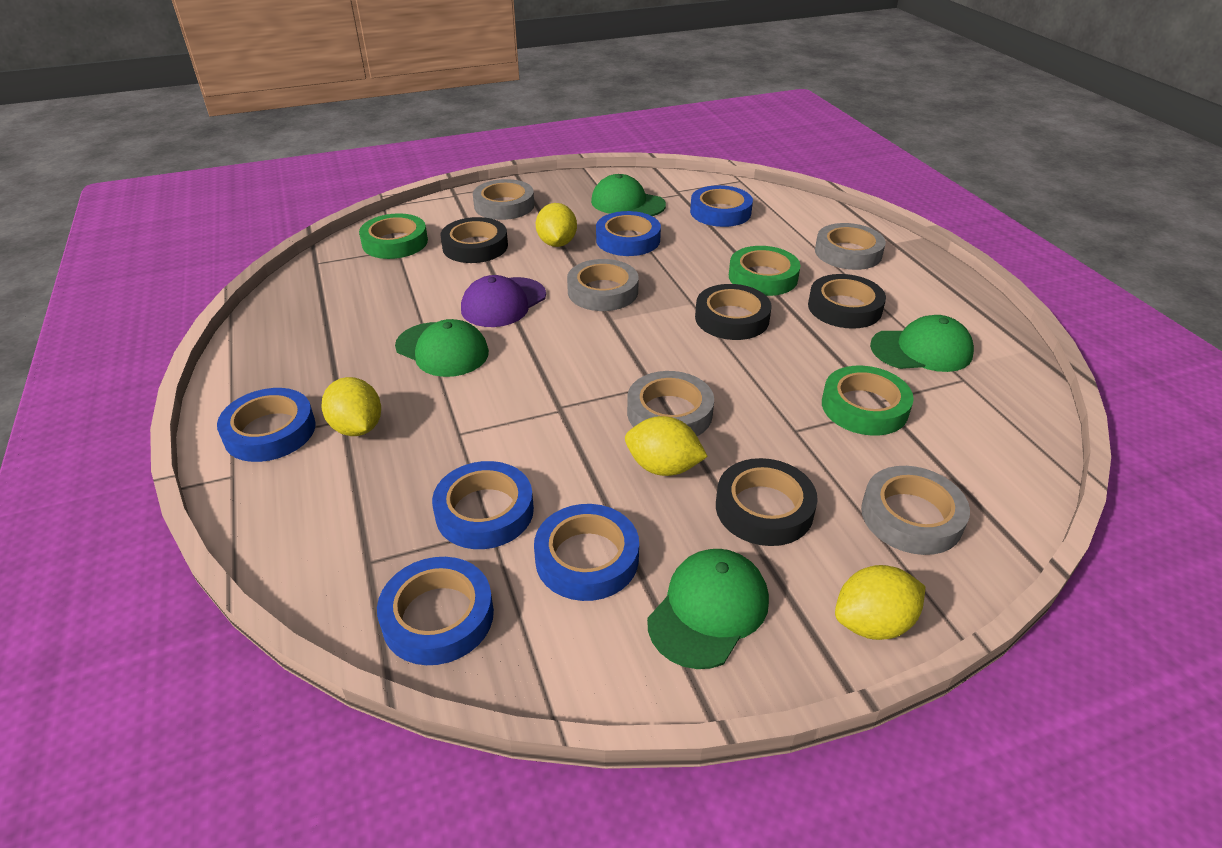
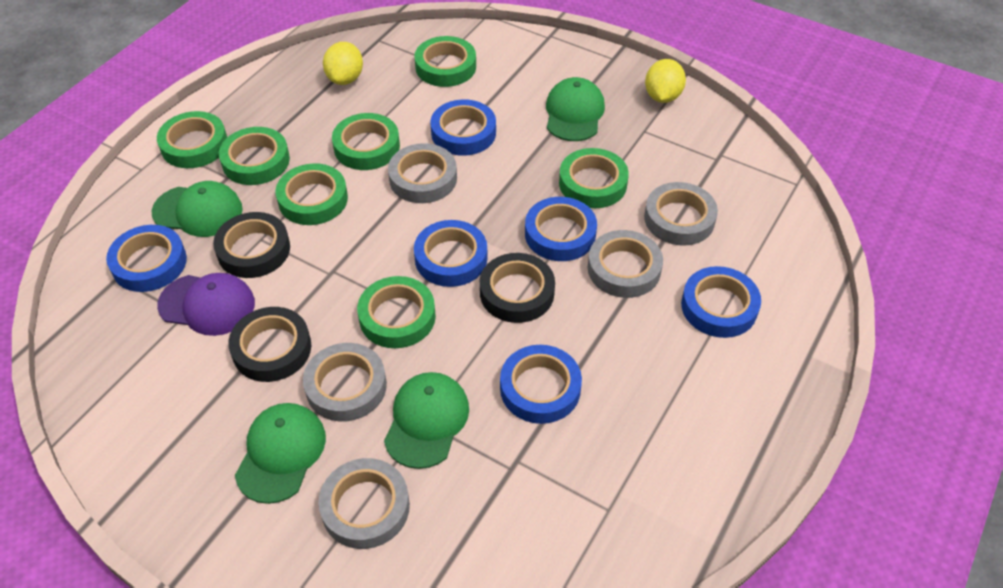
black tape: 4 -> 3
green tape: 3 -> 7
yellow lemon: 4 -> 2

